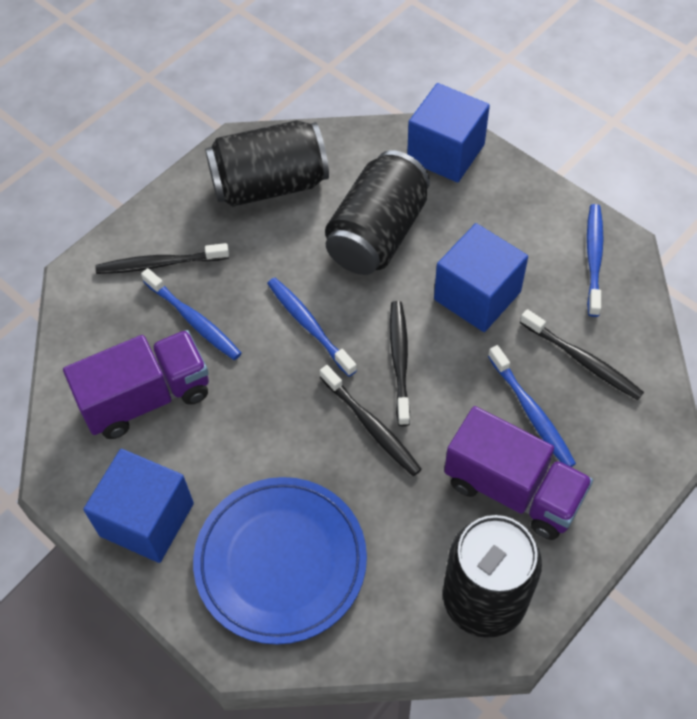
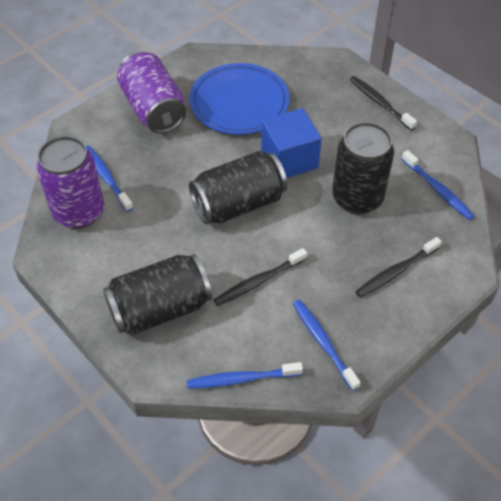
black toothbrush: 4 -> 3
blue cube: 3 -> 1
purple can: 0 -> 2
purple truck: 2 -> 0

